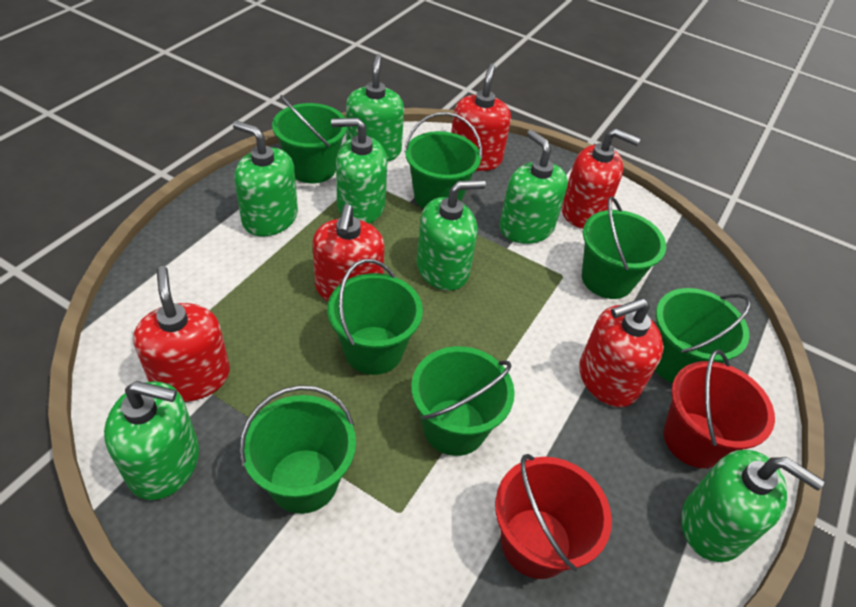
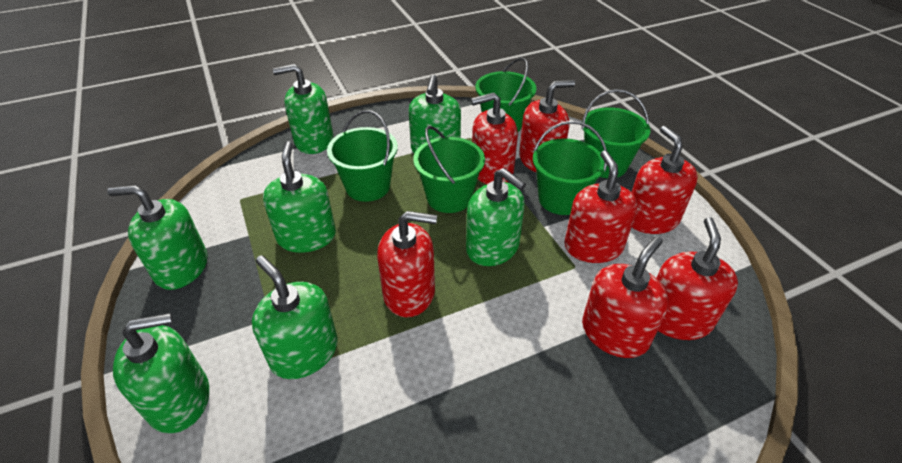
green bucket: 7 -> 5
red bucket: 2 -> 0
red soap dispenser: 5 -> 7

